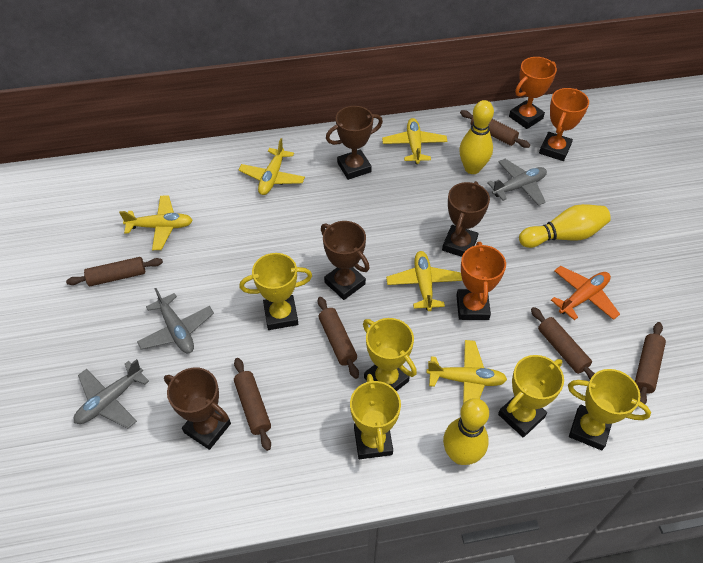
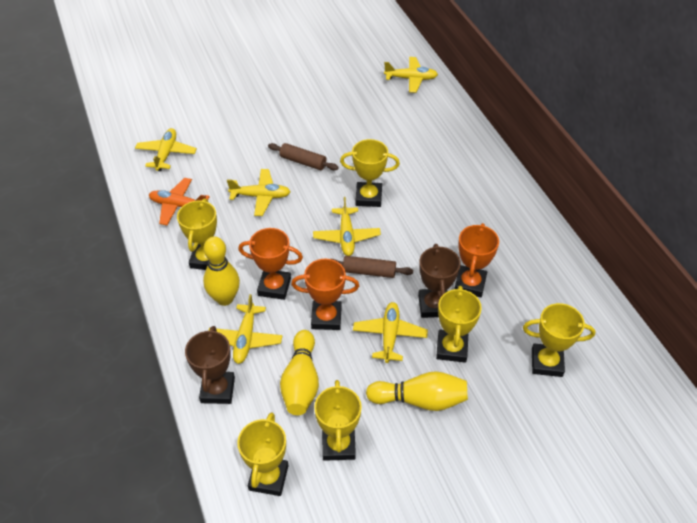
brown rolling pin: 6 -> 2
brown trophy: 4 -> 2
grey plane: 3 -> 0
yellow plane: 5 -> 6
yellow trophy: 5 -> 6

